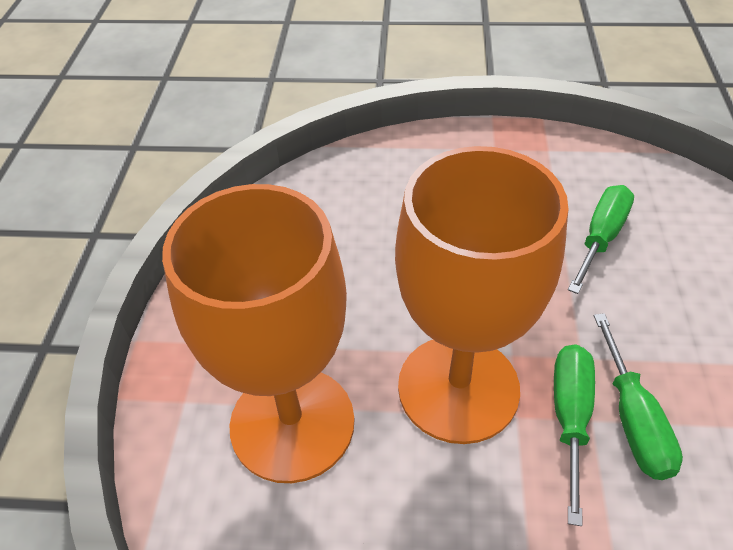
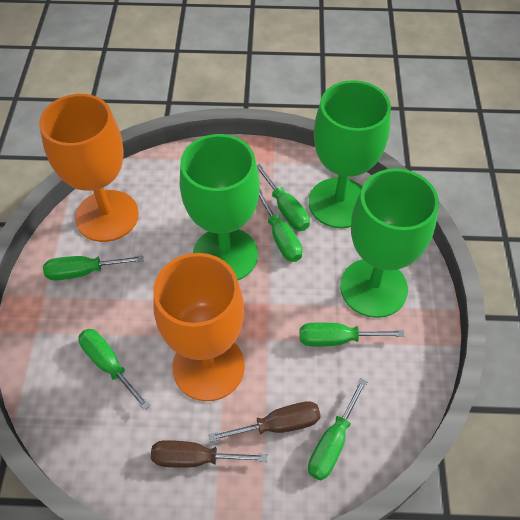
brown screwdriver: 0 -> 2
green goblet: 0 -> 3
green screwdriver: 3 -> 6

